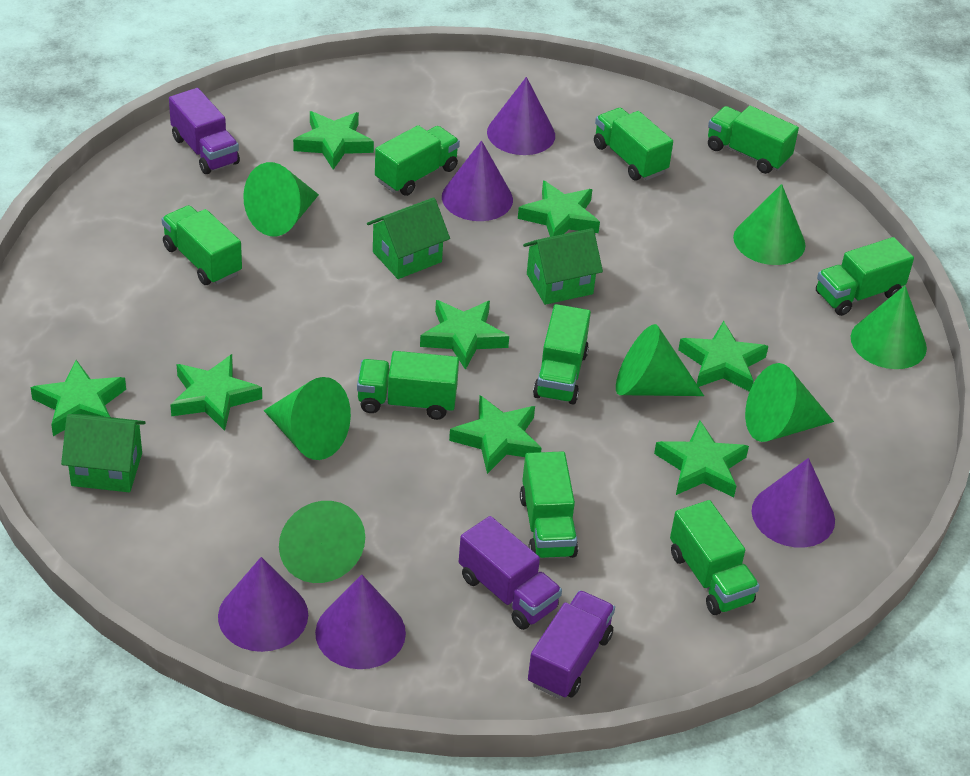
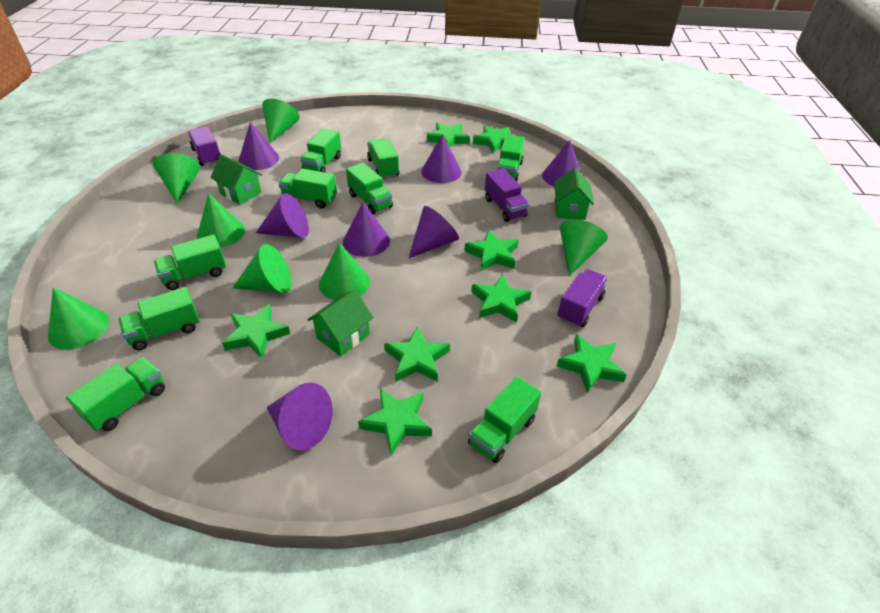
purple cone: 5 -> 7

